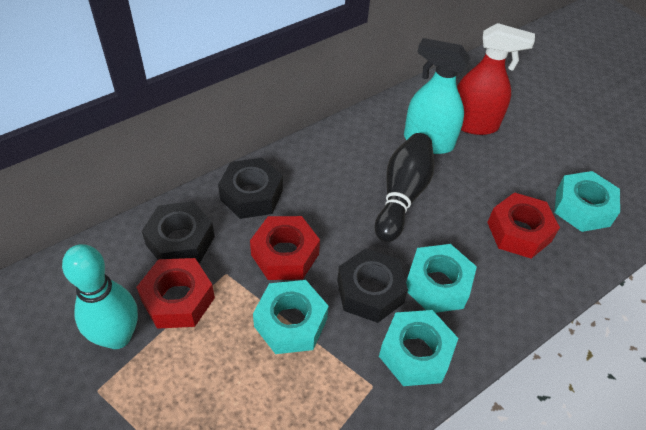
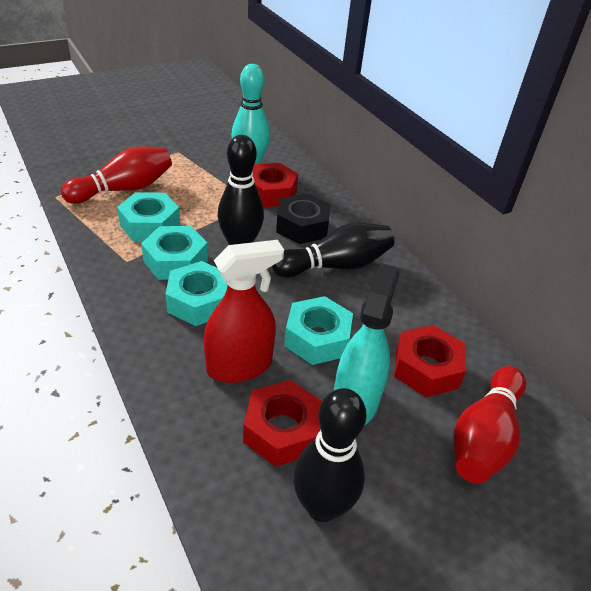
black bowling pin: 1 -> 3
black nut: 3 -> 1
red bowling pin: 0 -> 2

